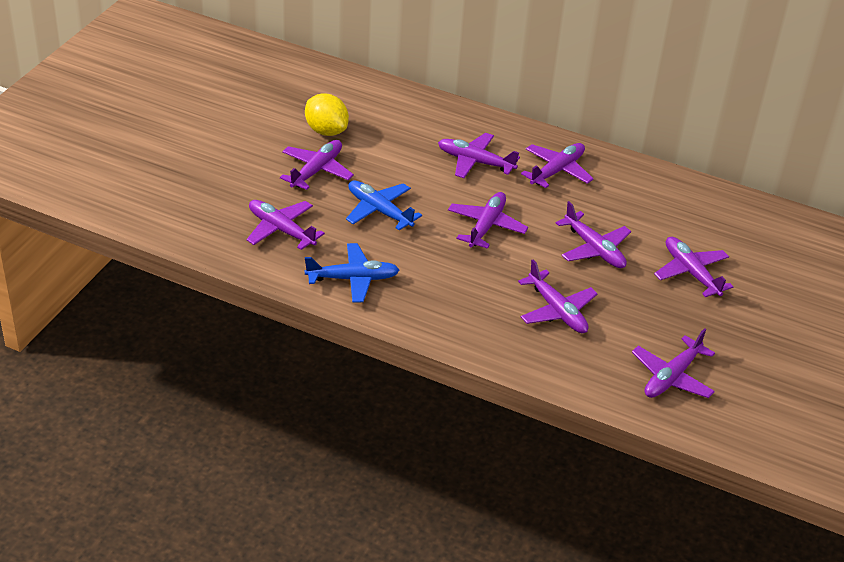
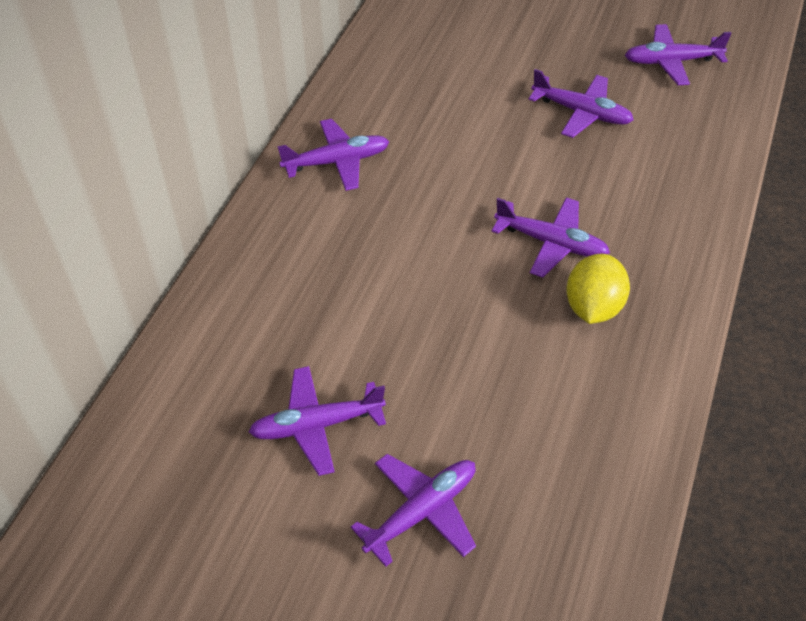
blue plane: 2 -> 0
purple plane: 9 -> 6

